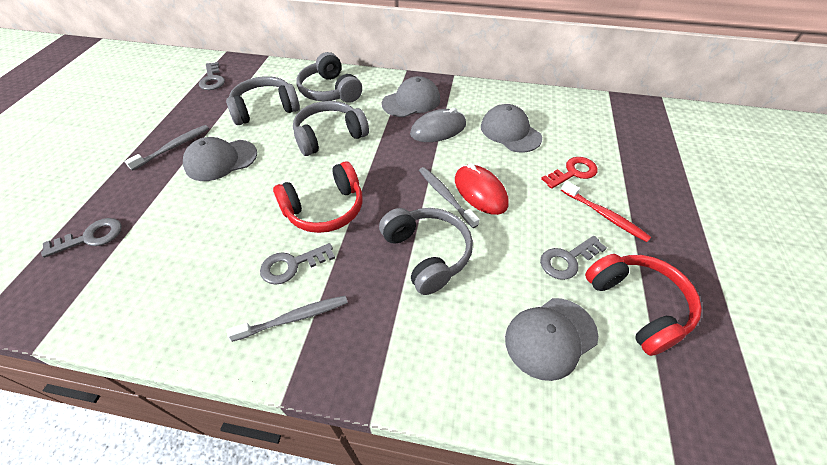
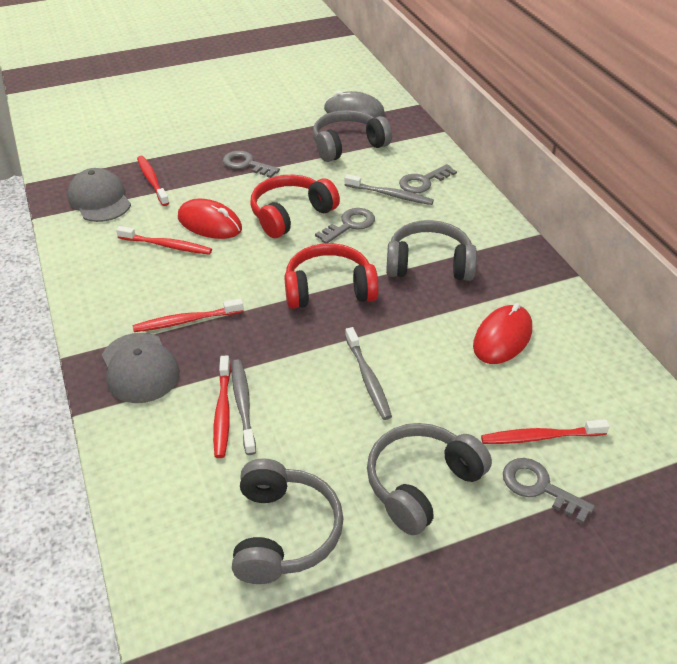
grey cap: 4 -> 2
red key: 1 -> 0
red mouse: 1 -> 2
red toothbrush: 1 -> 5

